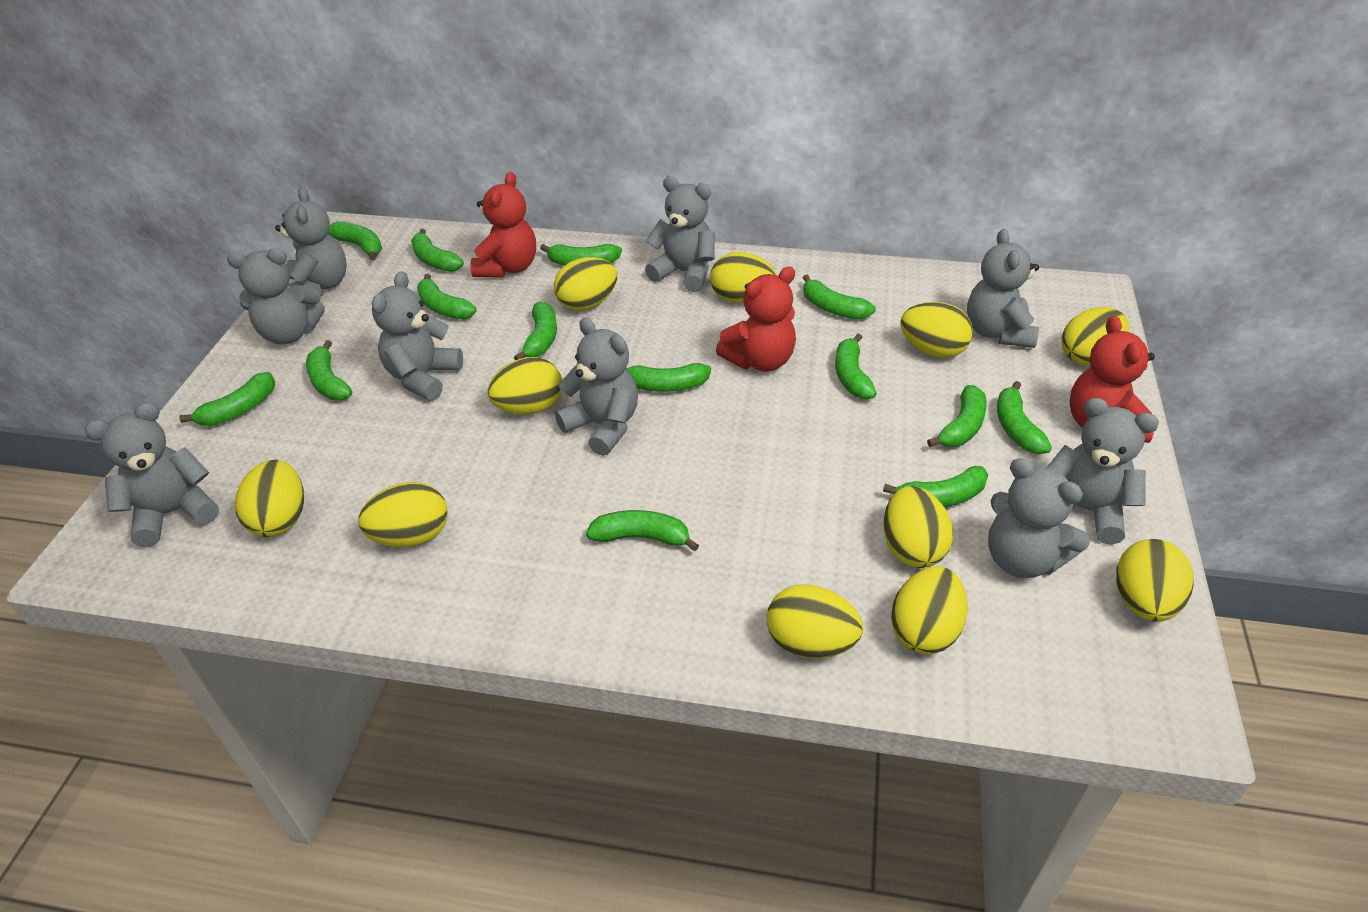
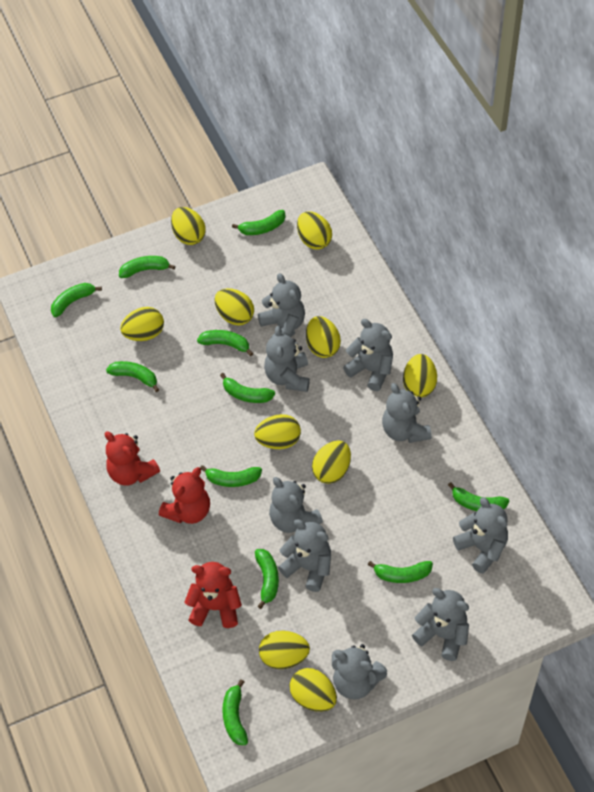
green banana: 14 -> 11
yellow egg: 11 -> 10

